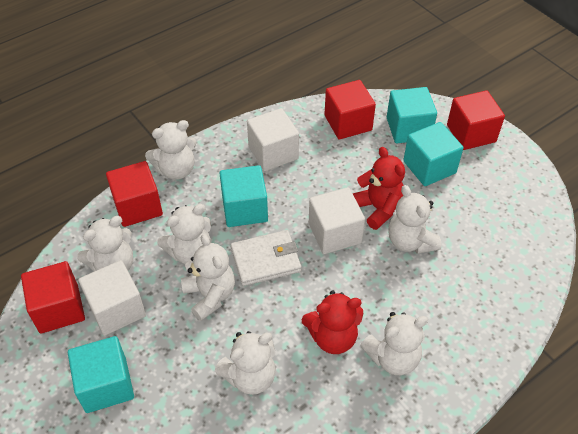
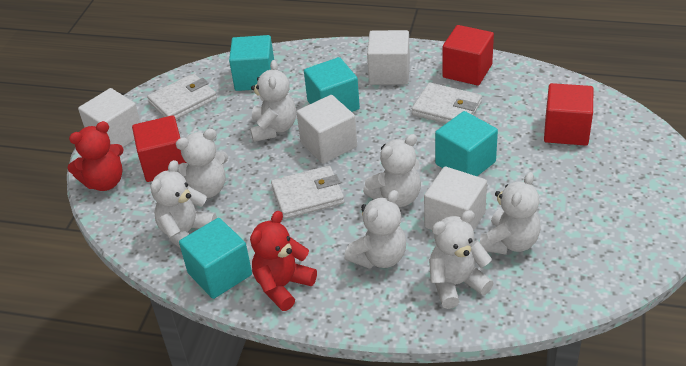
red cube: 4 -> 3
white cube: 3 -> 4
white wallet: 1 -> 3

